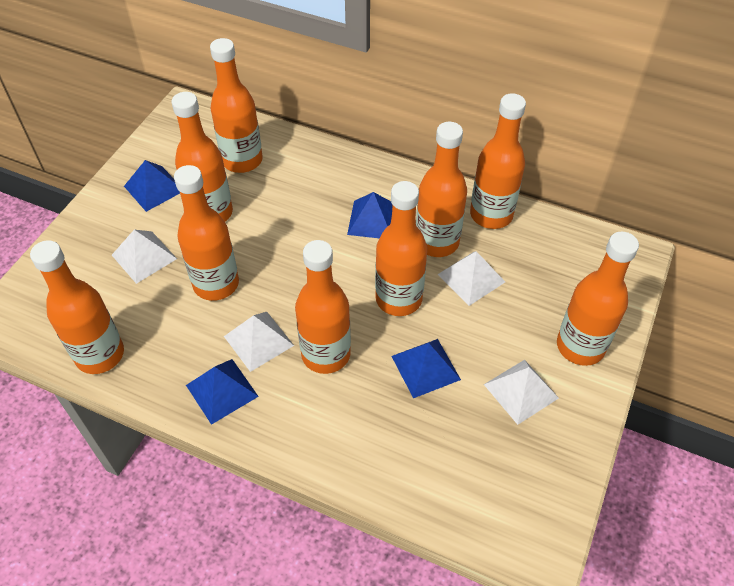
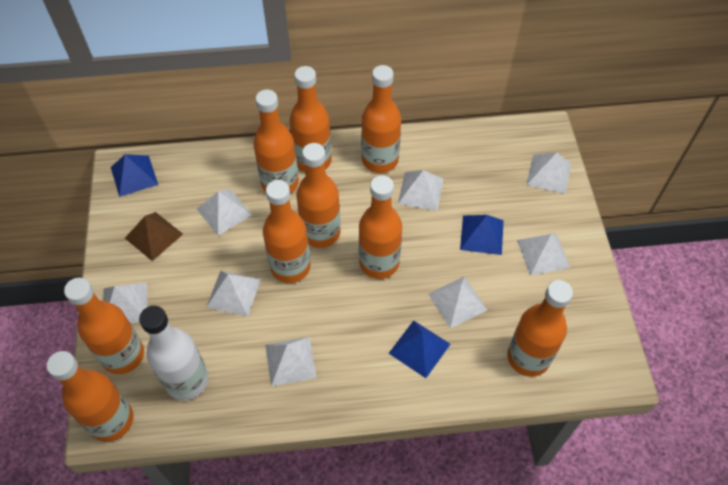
blue pyramid: 4 -> 3
brown pyramid: 0 -> 1
white bottle: 0 -> 1
white pyramid: 4 -> 8

